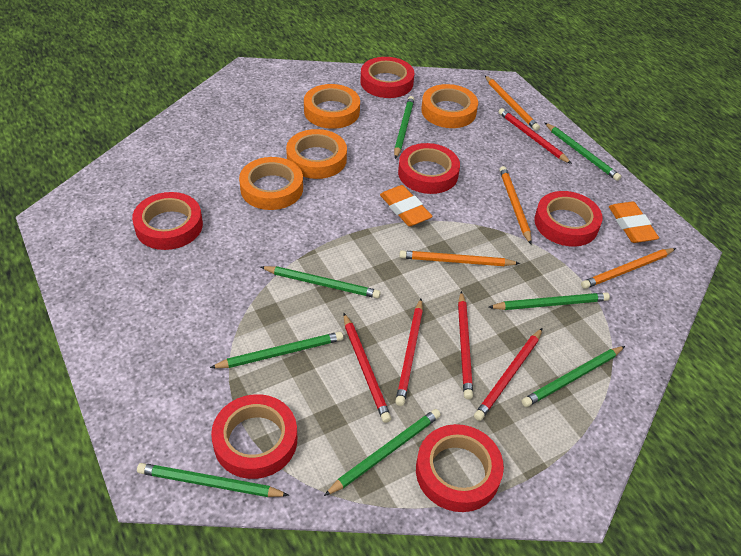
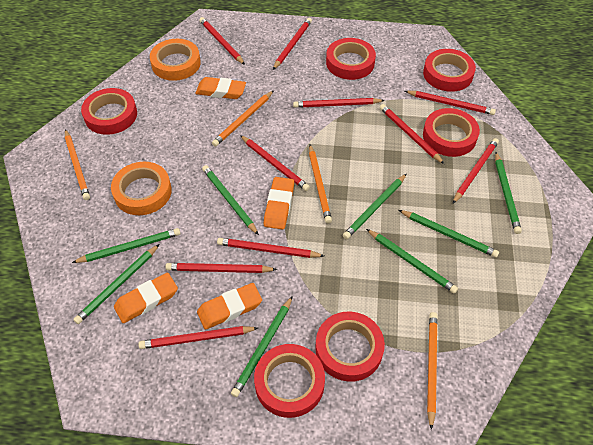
orange eraser: 2 -> 4
orange tape: 4 -> 2
red pencil: 5 -> 10

